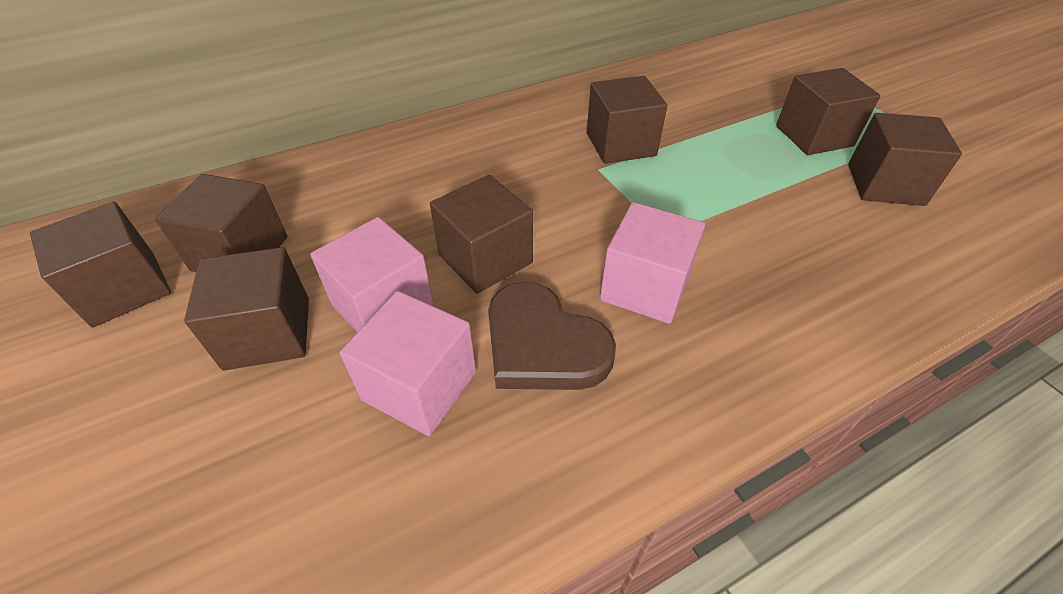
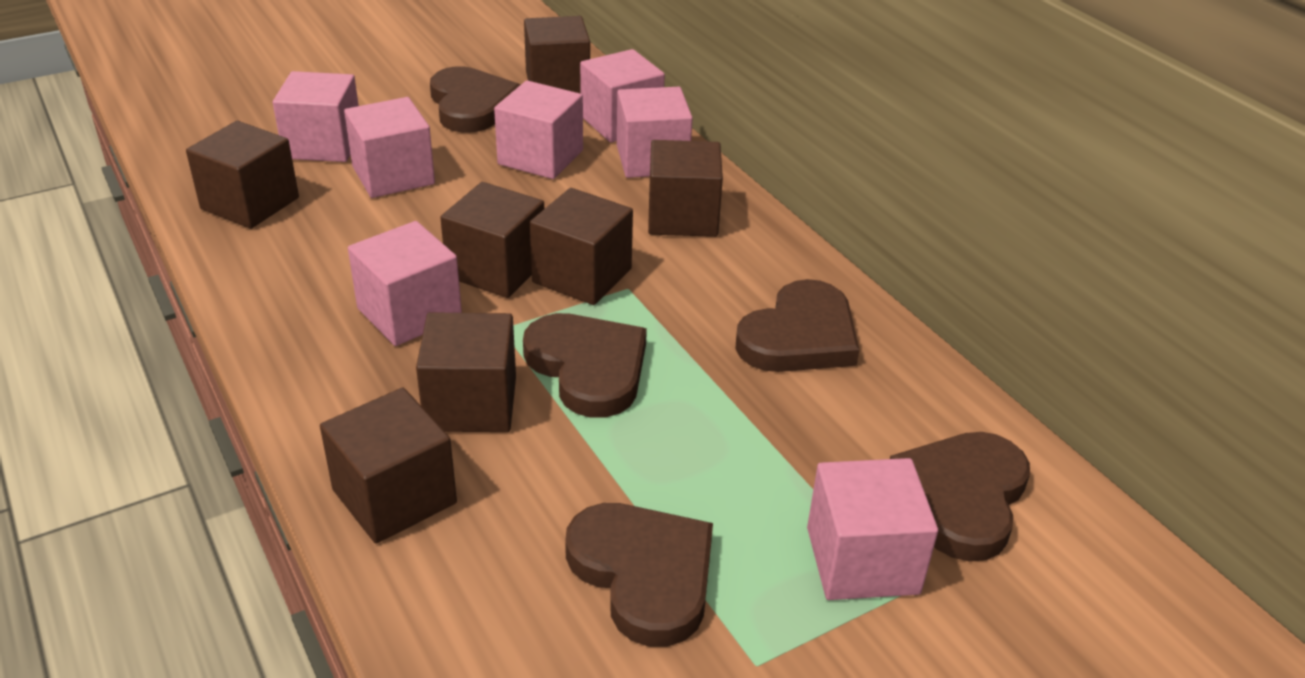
brown heart: 1 -> 5
pink cube: 3 -> 7

